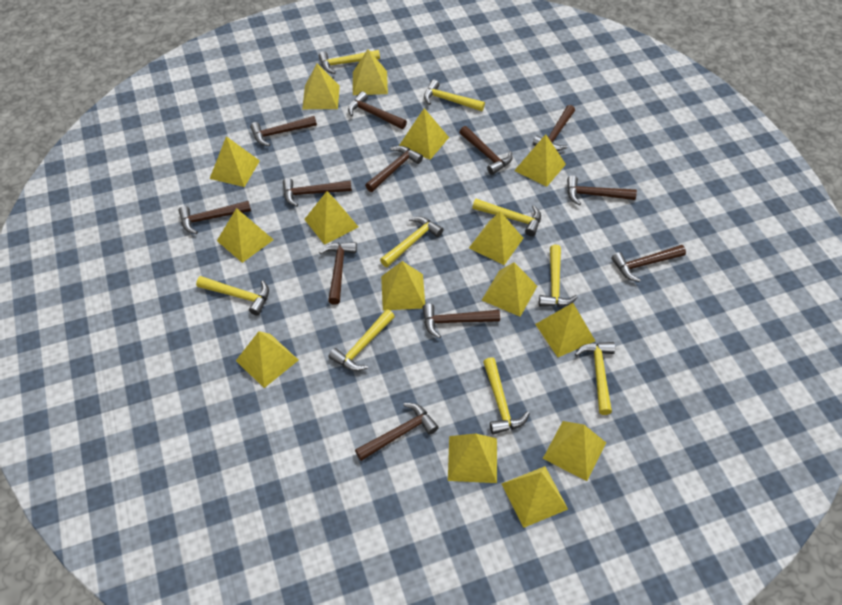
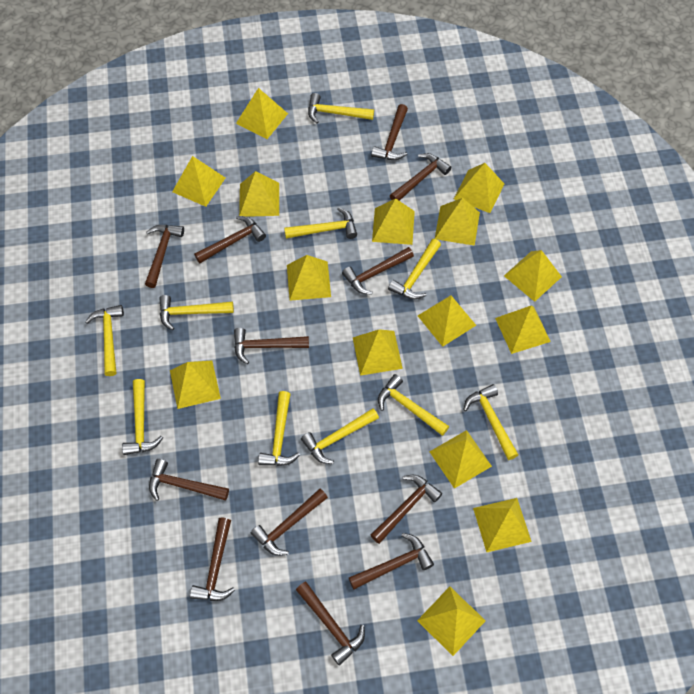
yellow hammer: 9 -> 10

